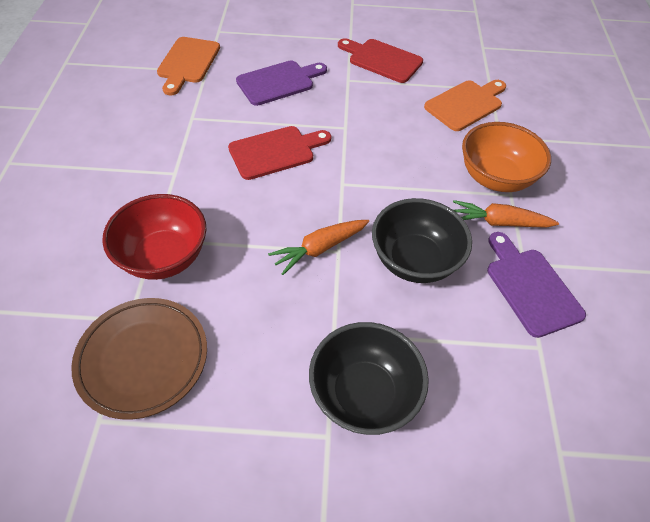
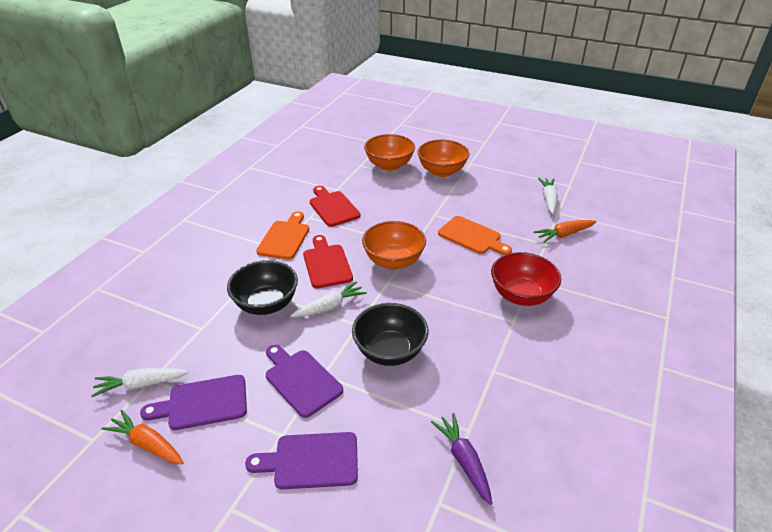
brown plate: 1 -> 0
orange bowl: 1 -> 3
purple carrot: 0 -> 1
purple cutting board: 2 -> 3
white carrot: 0 -> 3

